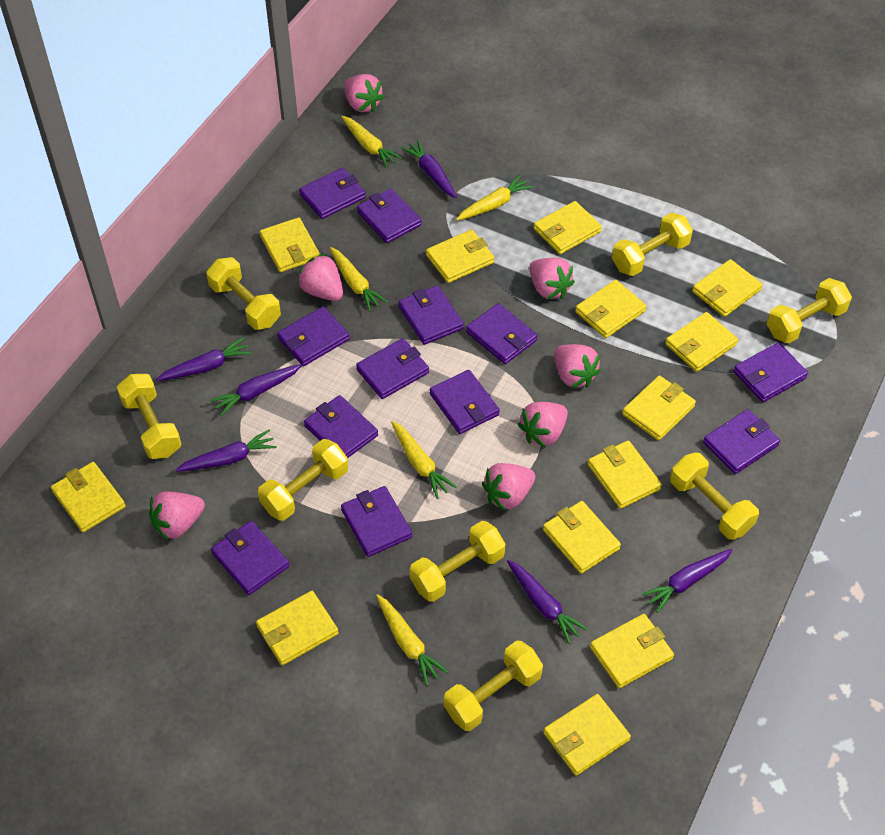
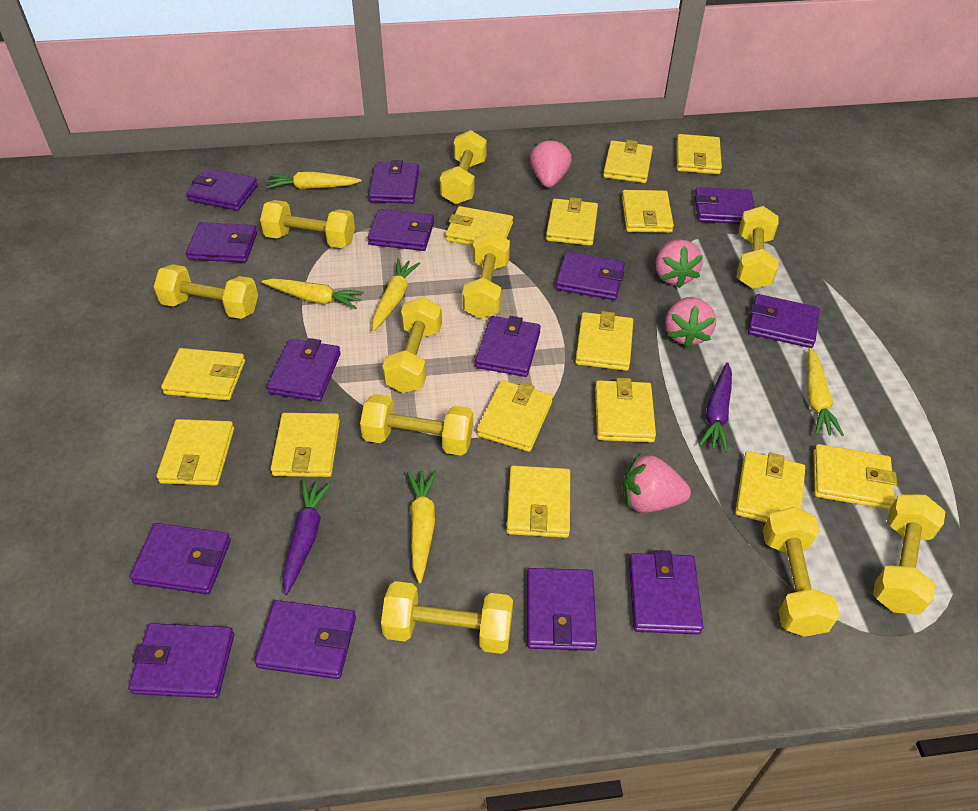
pink strawberry: 7 -> 4
purple carrot: 6 -> 2
purple wallet: 12 -> 14
yellow dumbbell: 8 -> 10
yellow wallet: 13 -> 14

